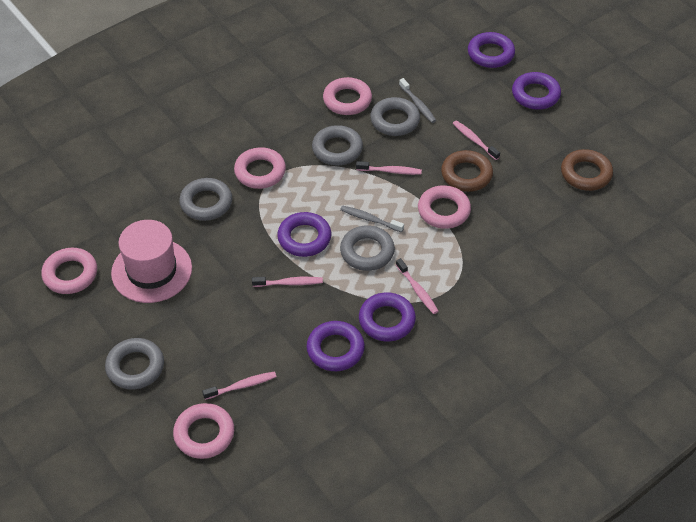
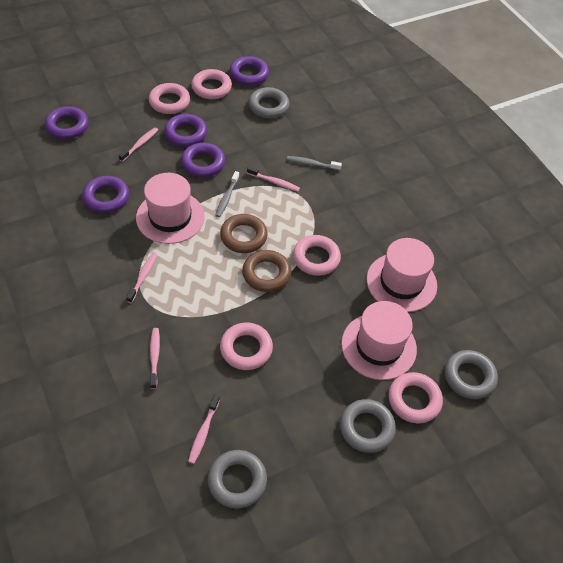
grey ring: 5 -> 4
pink hat: 1 -> 3

